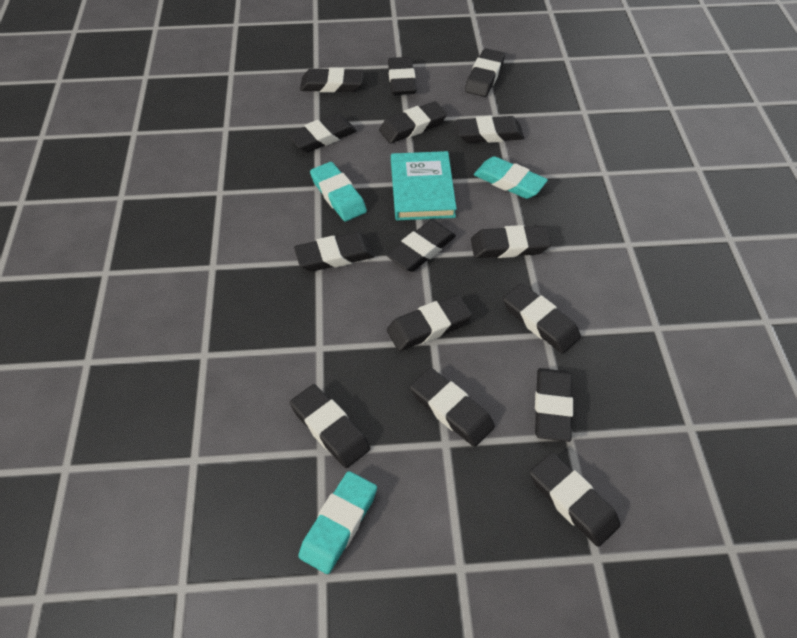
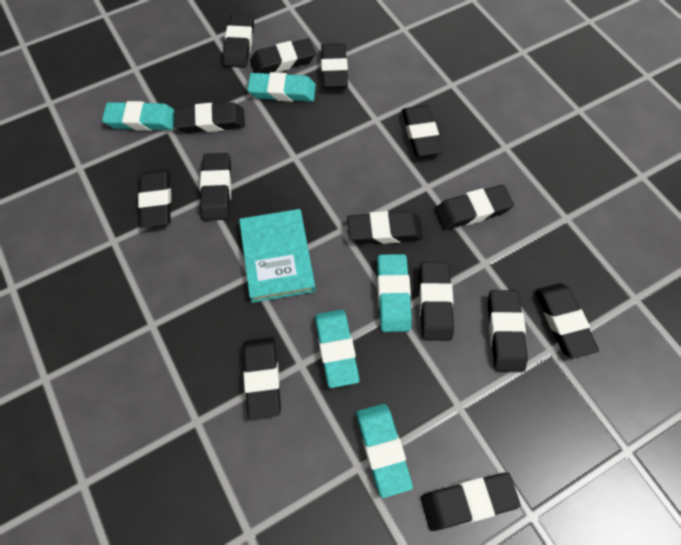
black eraser: 15 -> 14
turquoise eraser: 3 -> 5

